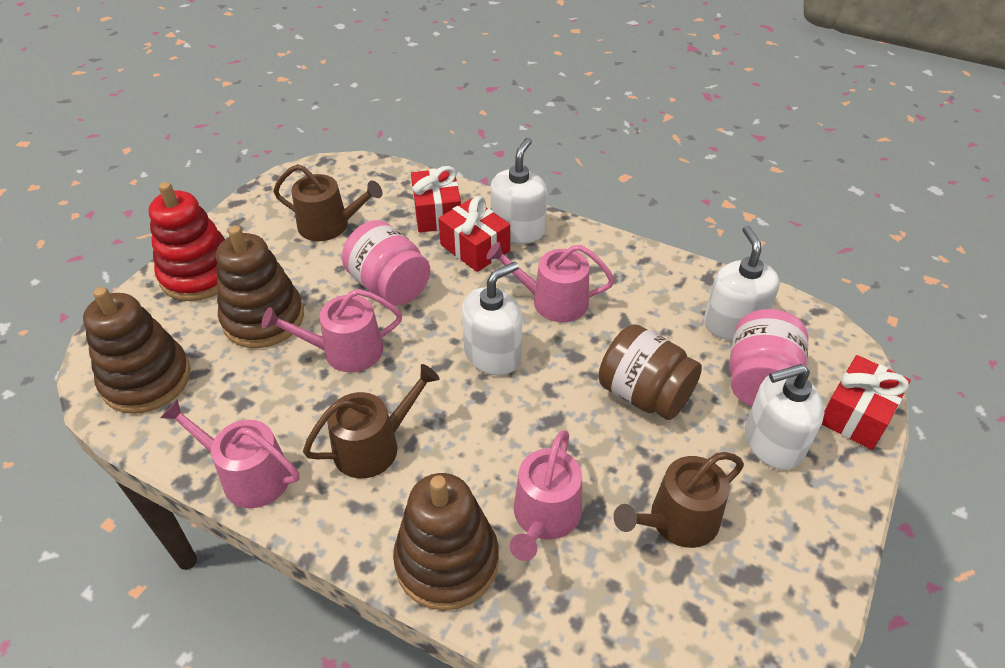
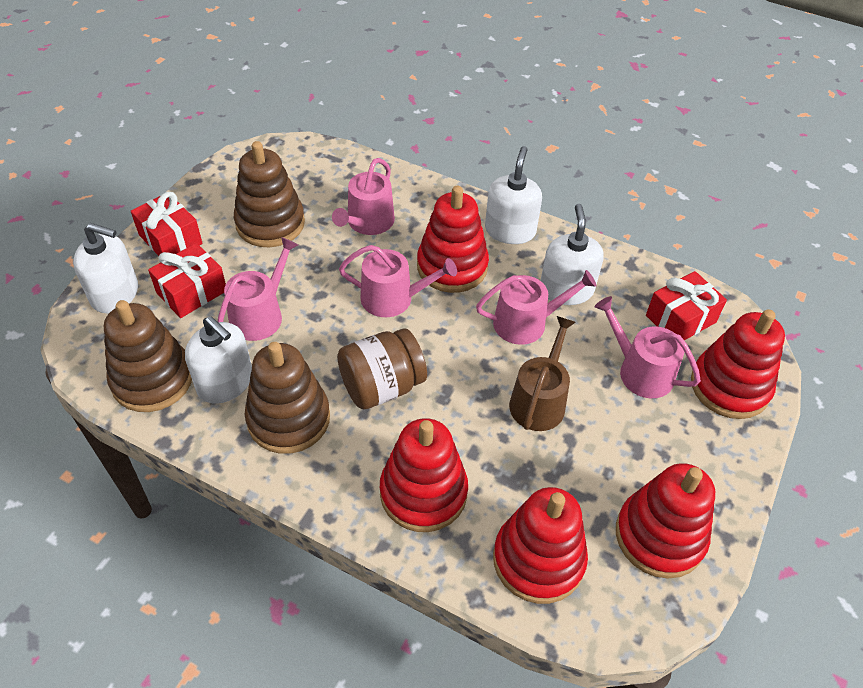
brown watering can: 3 -> 1
pink jar: 2 -> 0
pink watering can: 4 -> 5
red stacking toy: 1 -> 5

